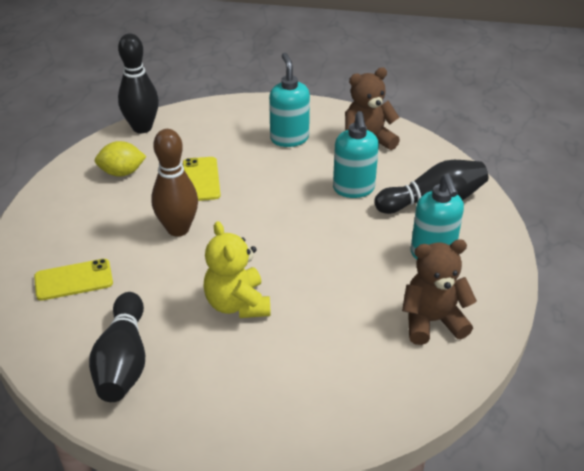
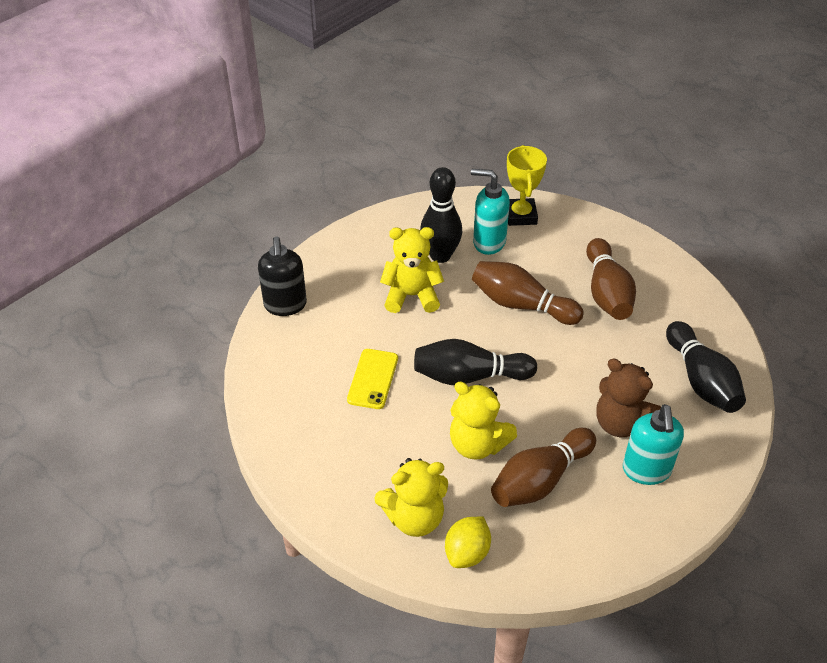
black soap dispenser: 0 -> 1
brown bowling pin: 1 -> 3
brown teddy bear: 2 -> 1
turquoise soap dispenser: 3 -> 2
yellow phone: 2 -> 1
yellow teddy bear: 1 -> 3
yellow trophy: 0 -> 1

